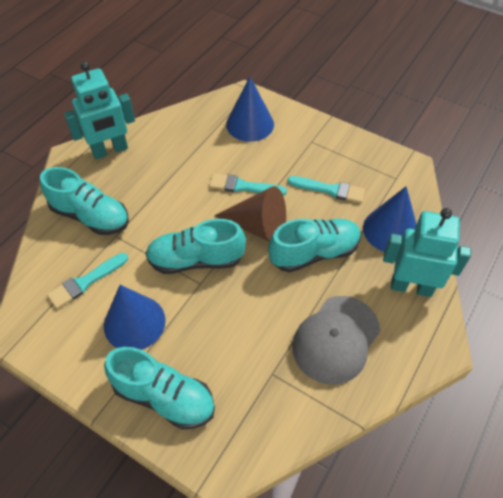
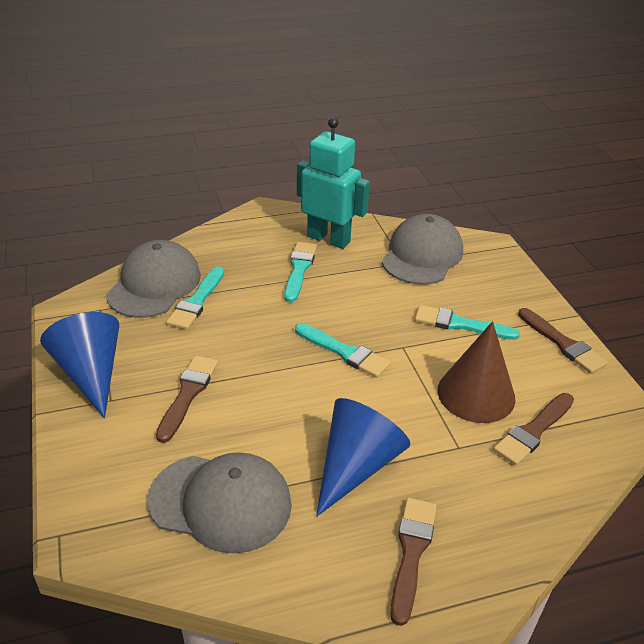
blue cone: 3 -> 2
brown brush: 0 -> 4
grey cap: 1 -> 3
turquoise brush: 3 -> 4
turquoise robot: 2 -> 1
turquoise shoe: 4 -> 0

